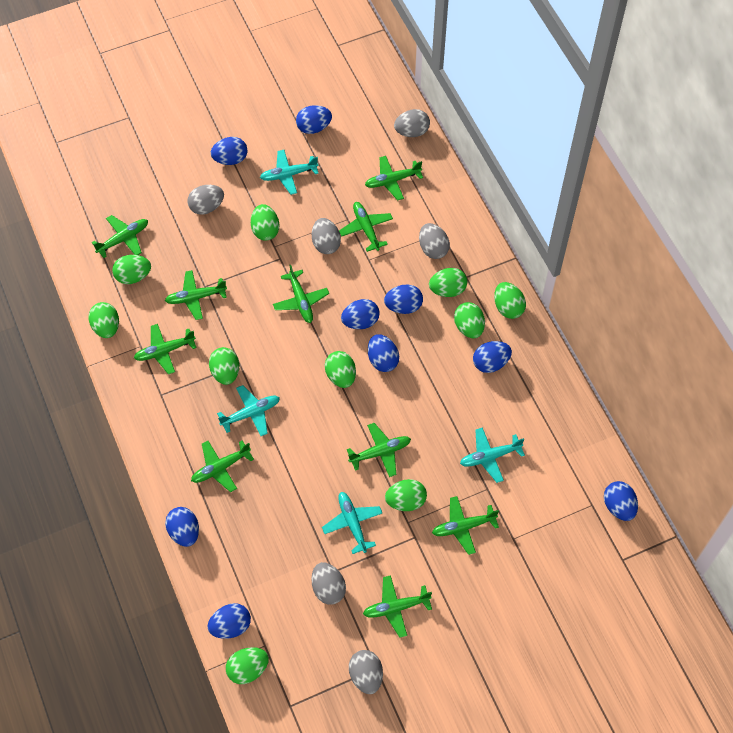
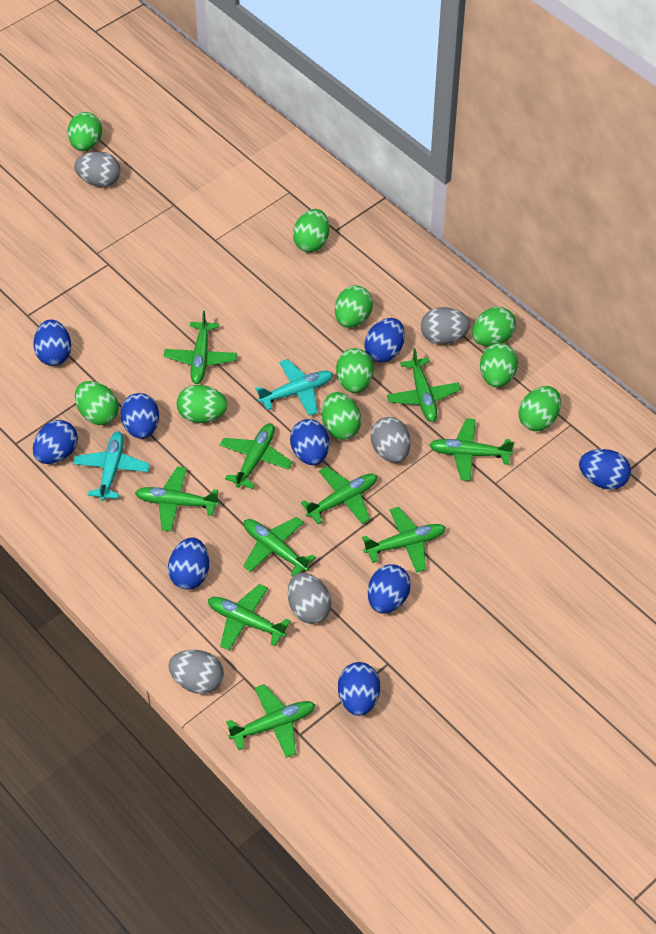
grey egg: 6 -> 5
turquoise plane: 4 -> 2

